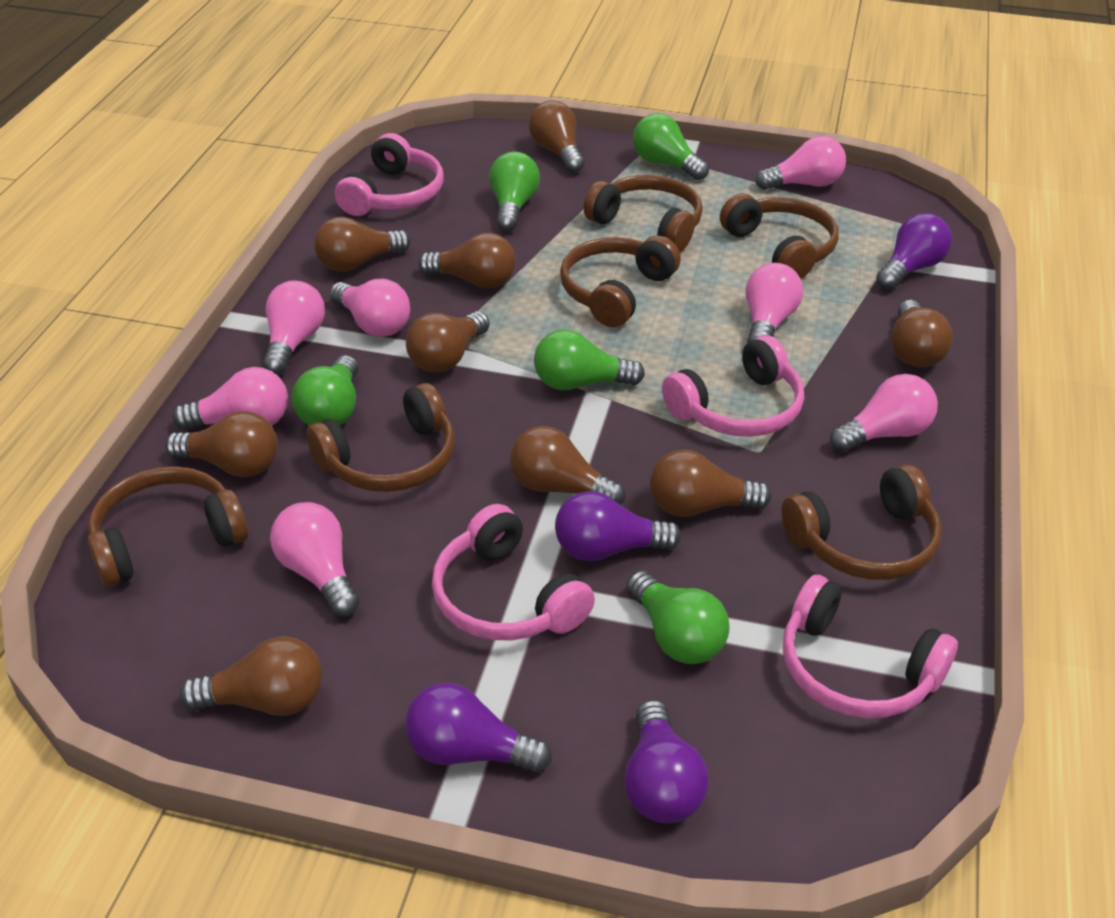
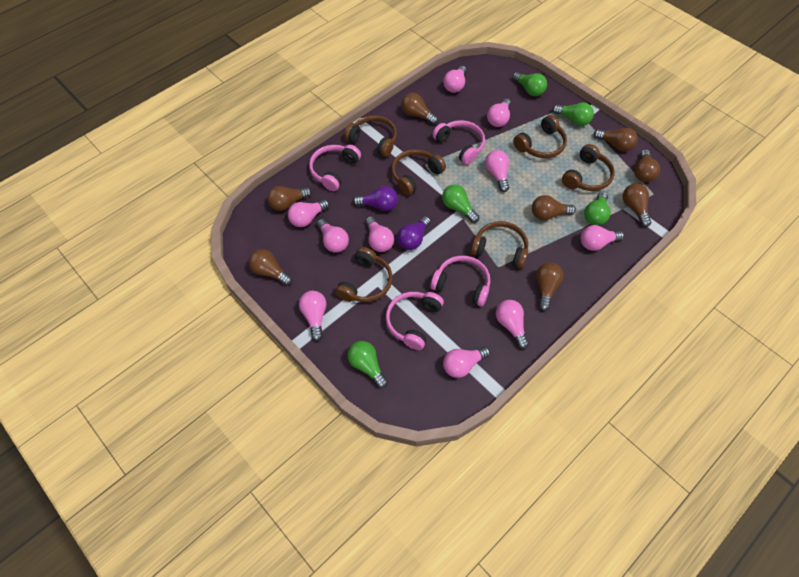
brown light bulb: 9 -> 8
pink light bulb: 7 -> 10
purple light bulb: 4 -> 2

